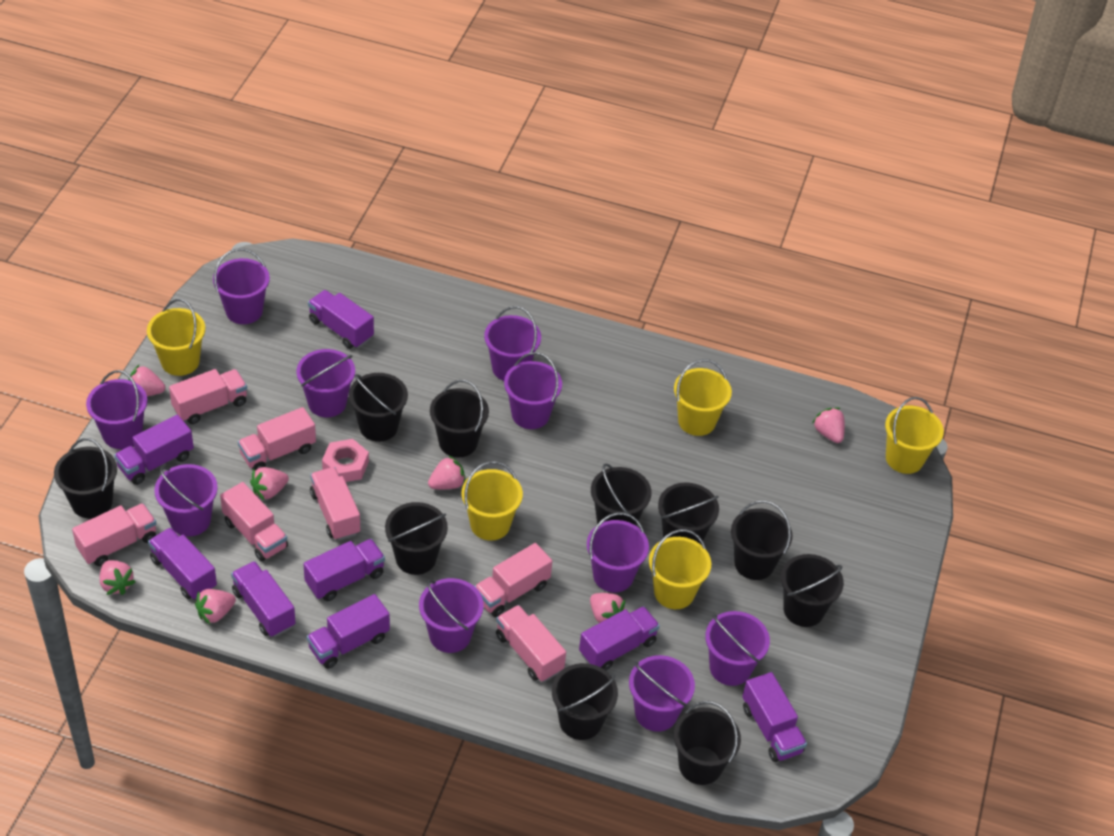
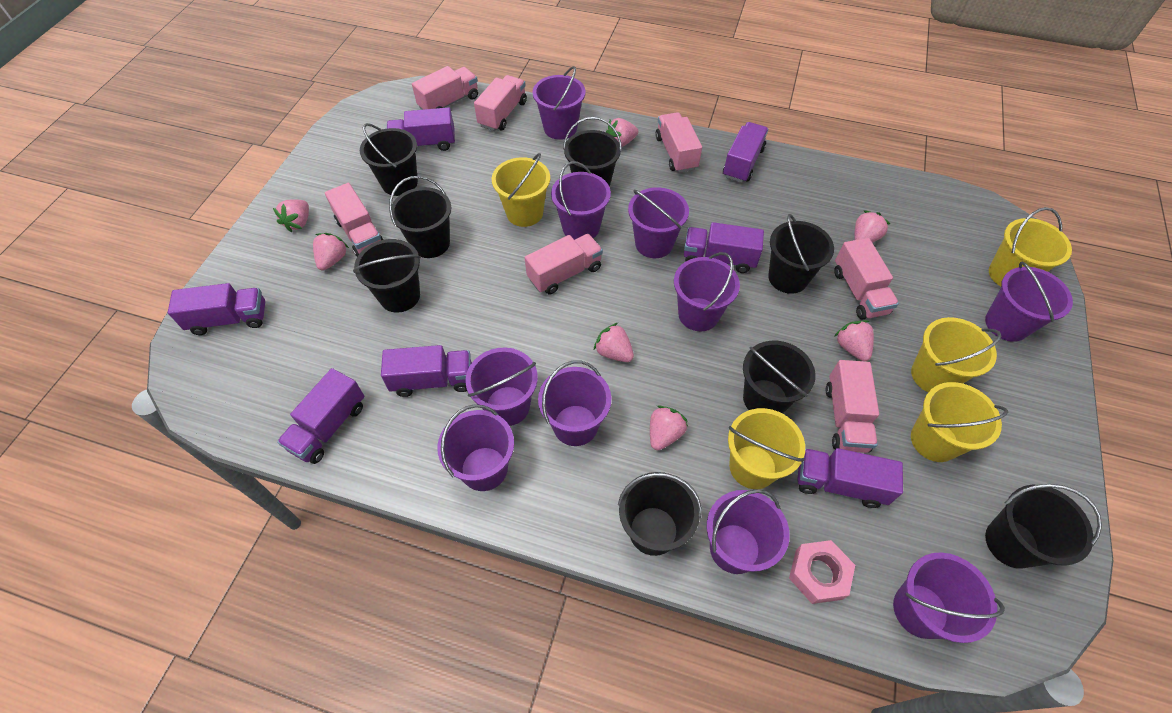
black bucket: 10 -> 8
purple truck: 8 -> 7

